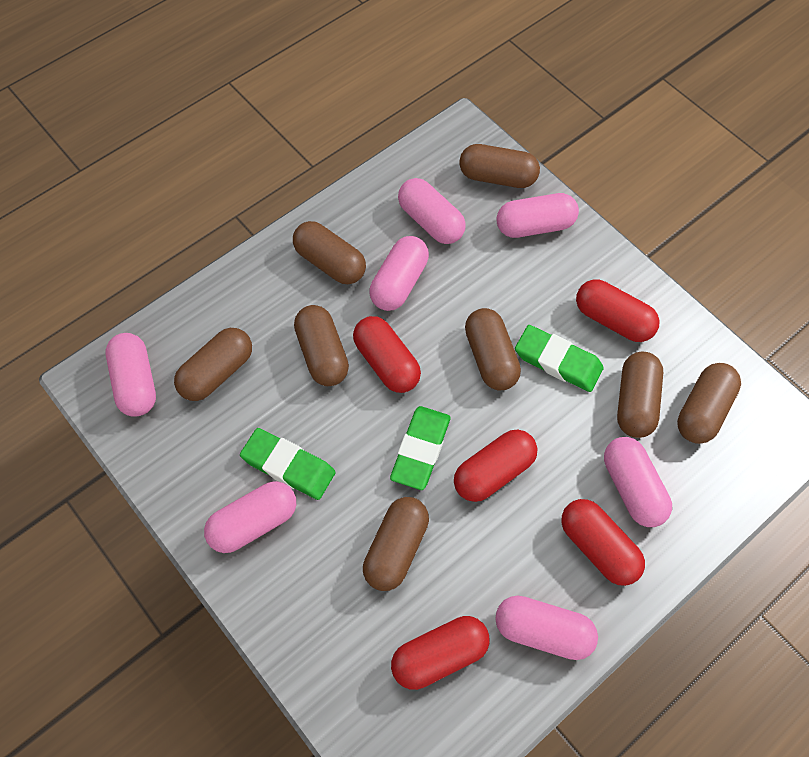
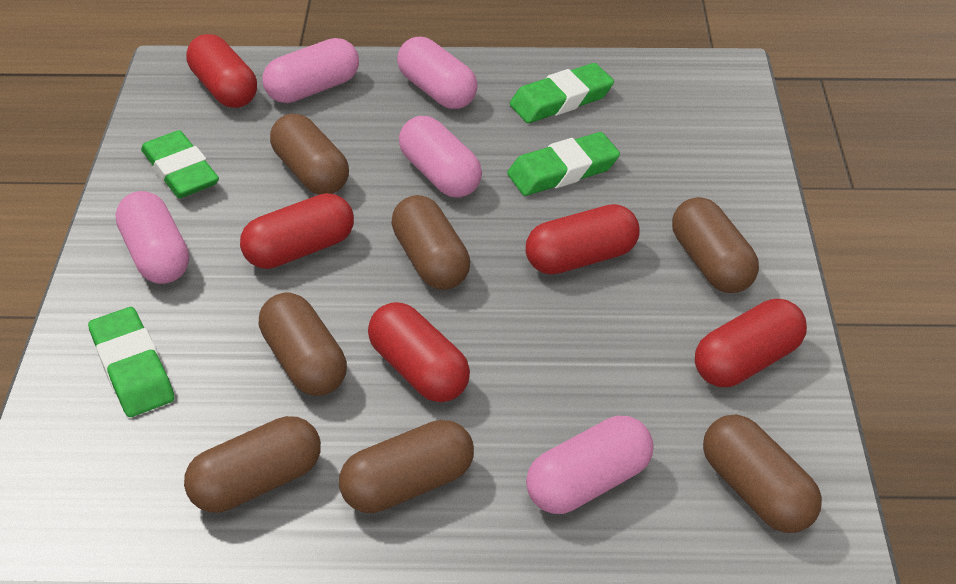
brown capsule: 8 -> 7
green eraser: 3 -> 4
pink capsule: 7 -> 5

